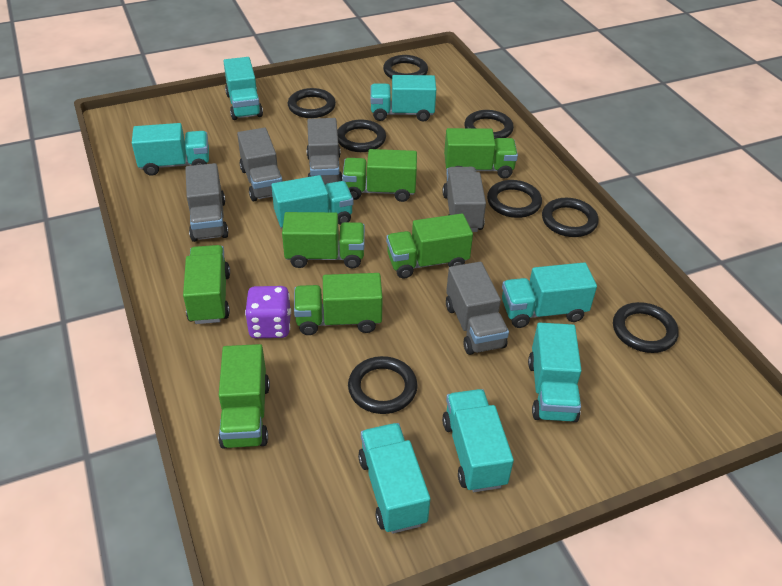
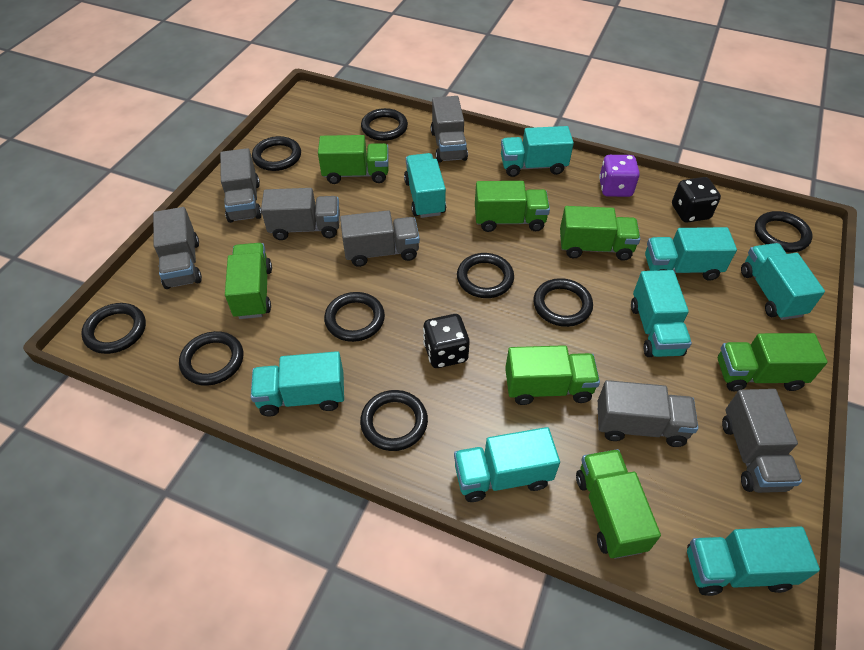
black dice: 0 -> 2
black ring: 8 -> 9
grey truck: 5 -> 7

